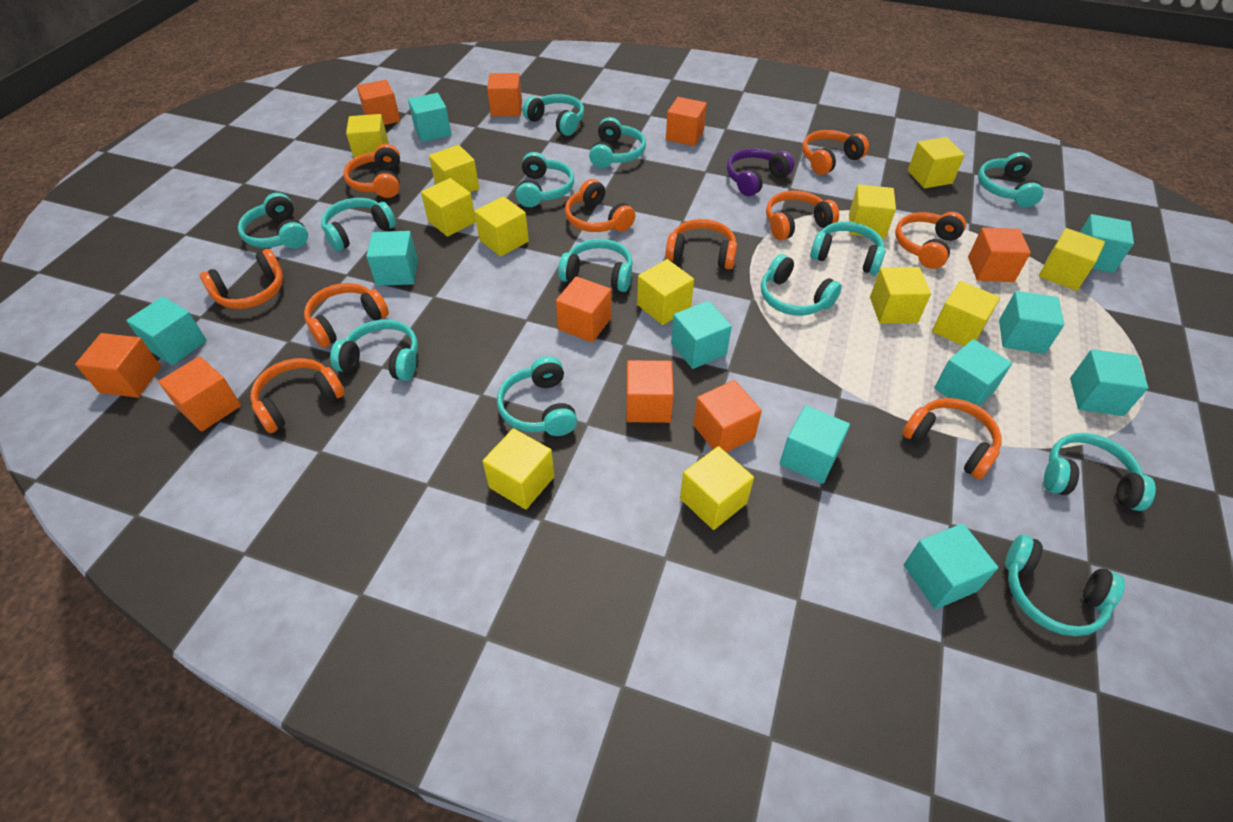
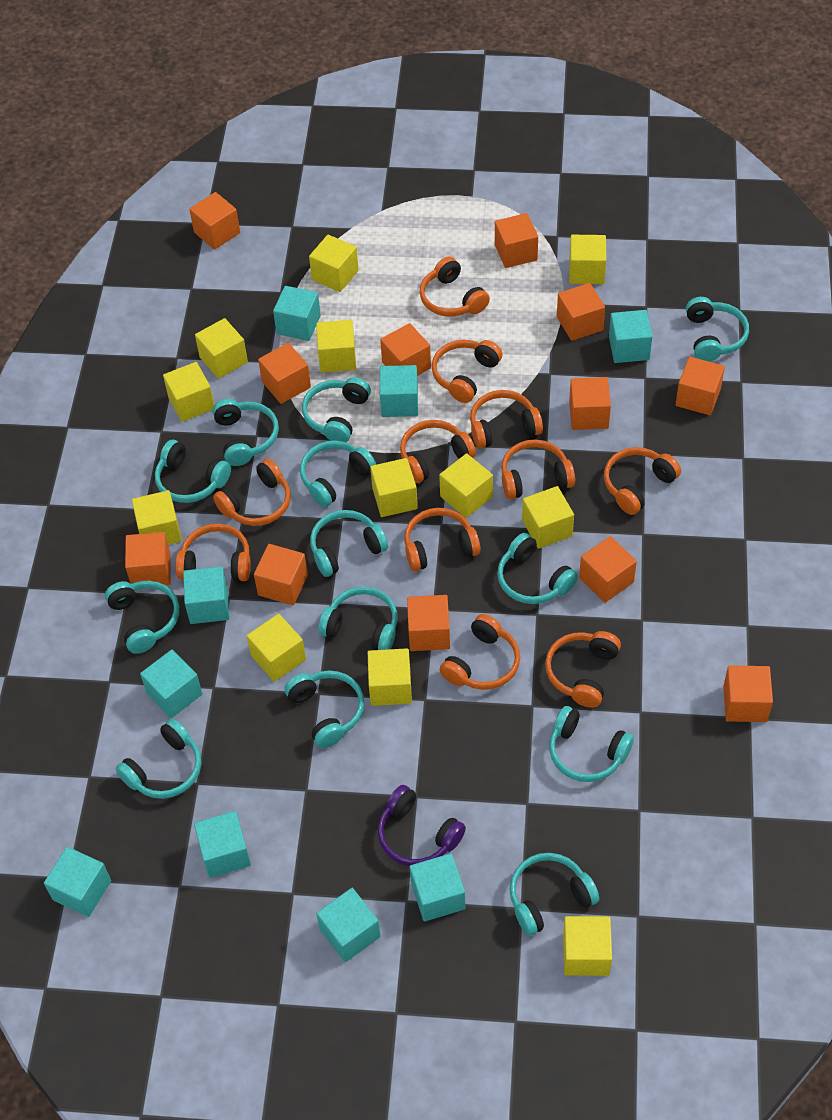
orange cube: 9 -> 12
orange headphones: 10 -> 11
turquoise cube: 10 -> 9

